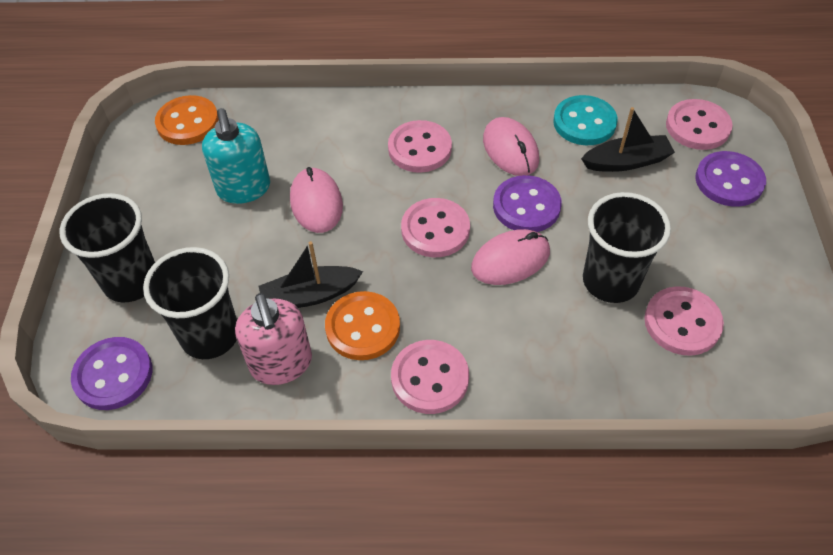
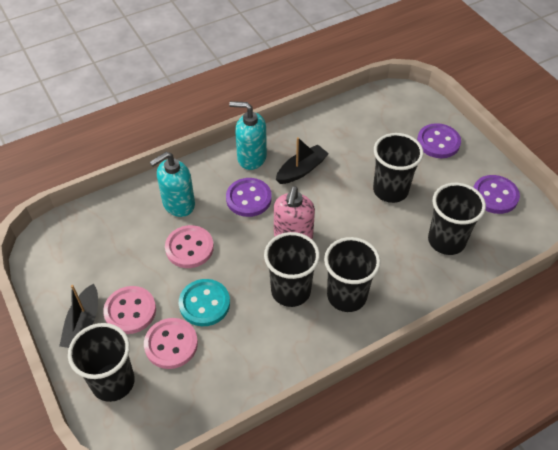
black cup: 3 -> 5
orange button: 2 -> 0
pink button: 5 -> 3
pink mouse: 3 -> 0
turquoise soap dispenser: 1 -> 2

